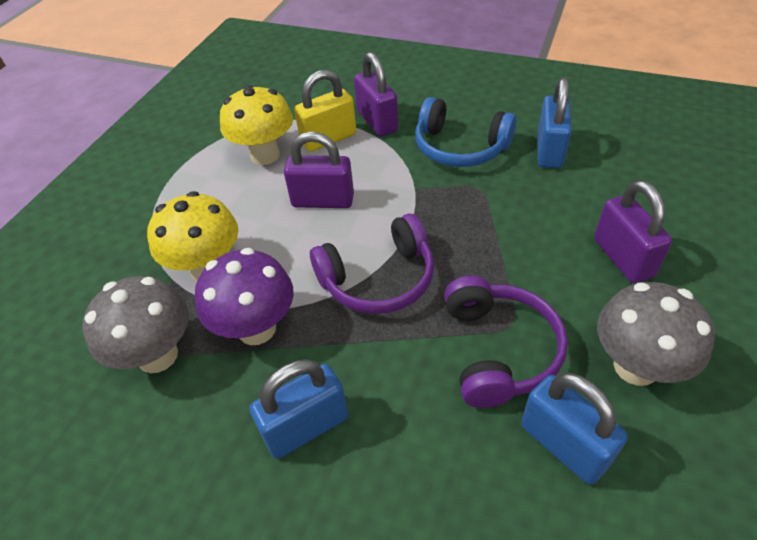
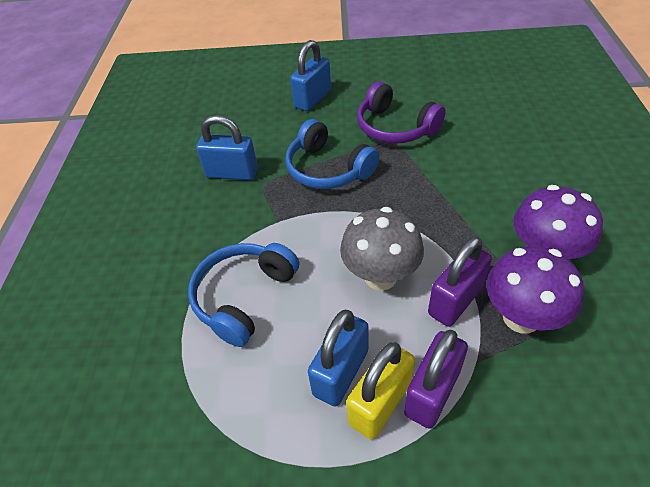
blue headphones: 1 -> 2
grey mushroom: 2 -> 1
purple headphones: 2 -> 1
purple mushroom: 1 -> 2
purple padlock: 3 -> 2
yellow mushroom: 2 -> 0

